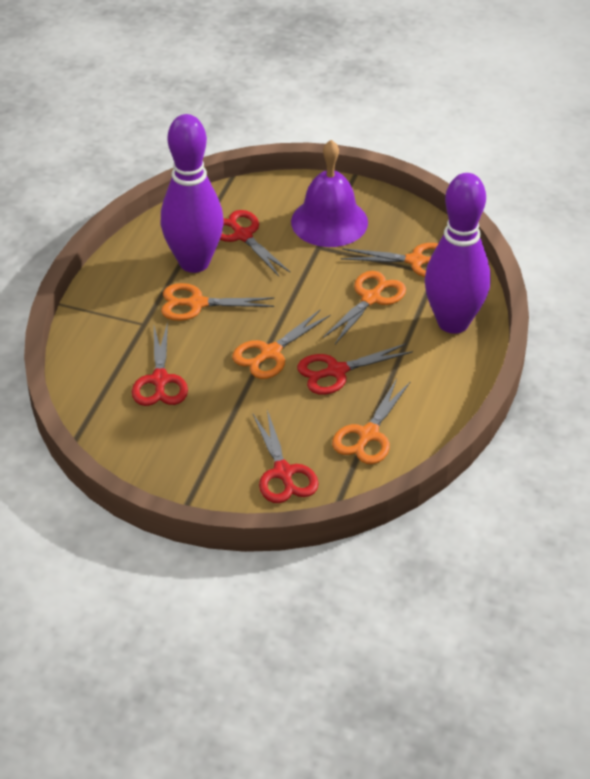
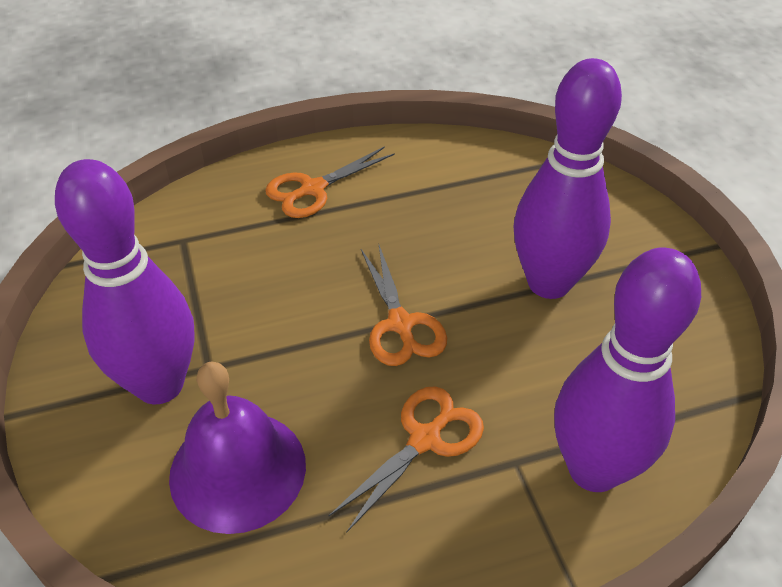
orange scissors: 5 -> 3
purple bowling pin: 2 -> 3
red scissors: 4 -> 0

